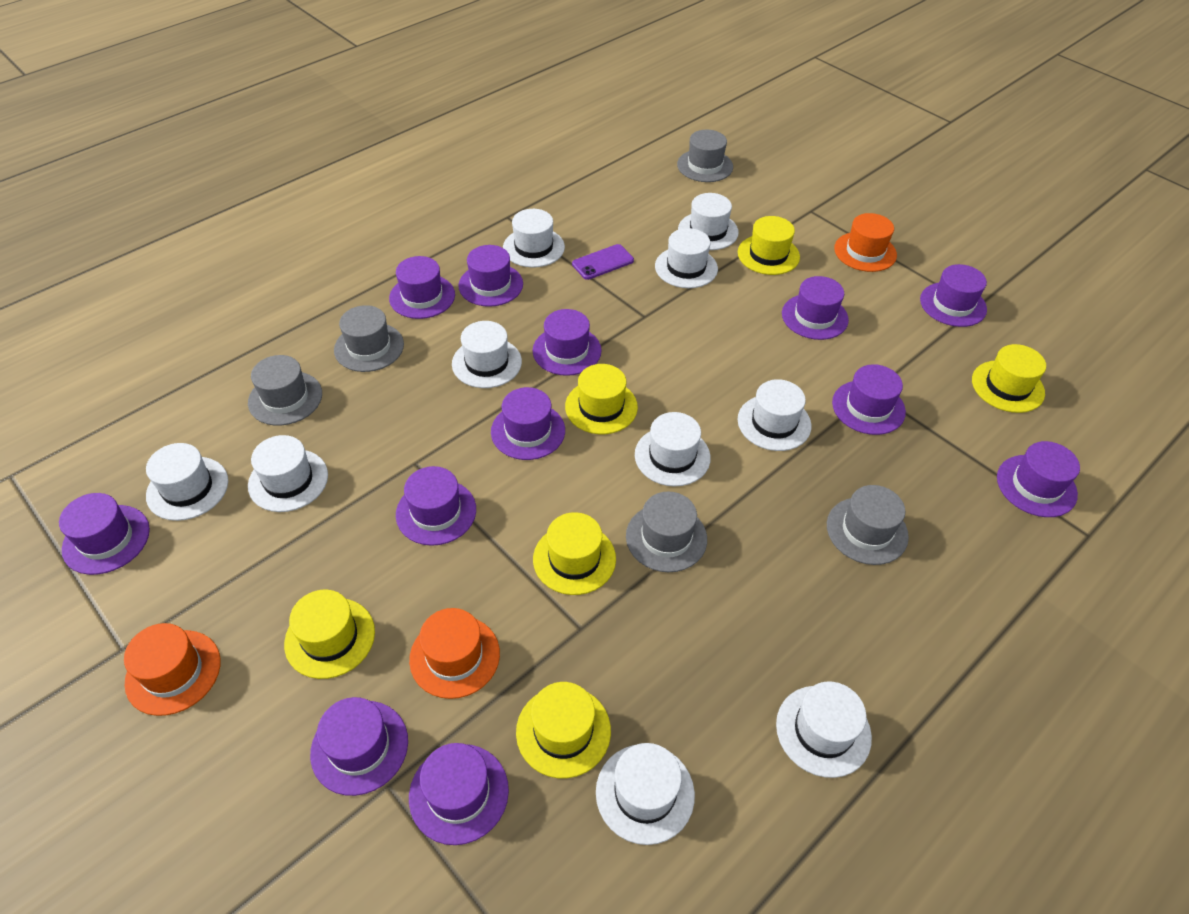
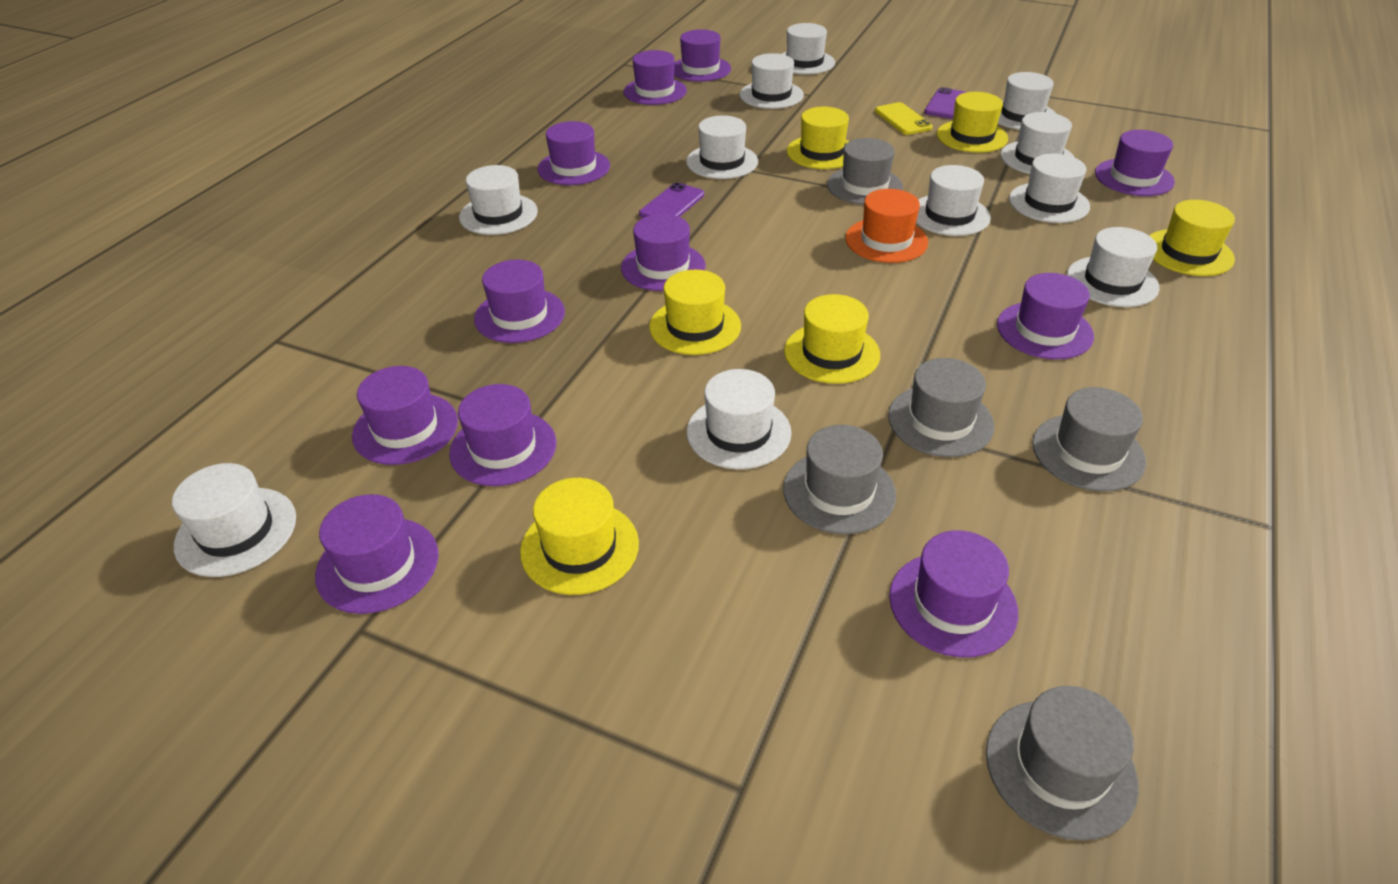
orange hat: 3 -> 1
purple hat: 12 -> 11
purple phone: 1 -> 2
white hat: 10 -> 11
yellow phone: 0 -> 1

